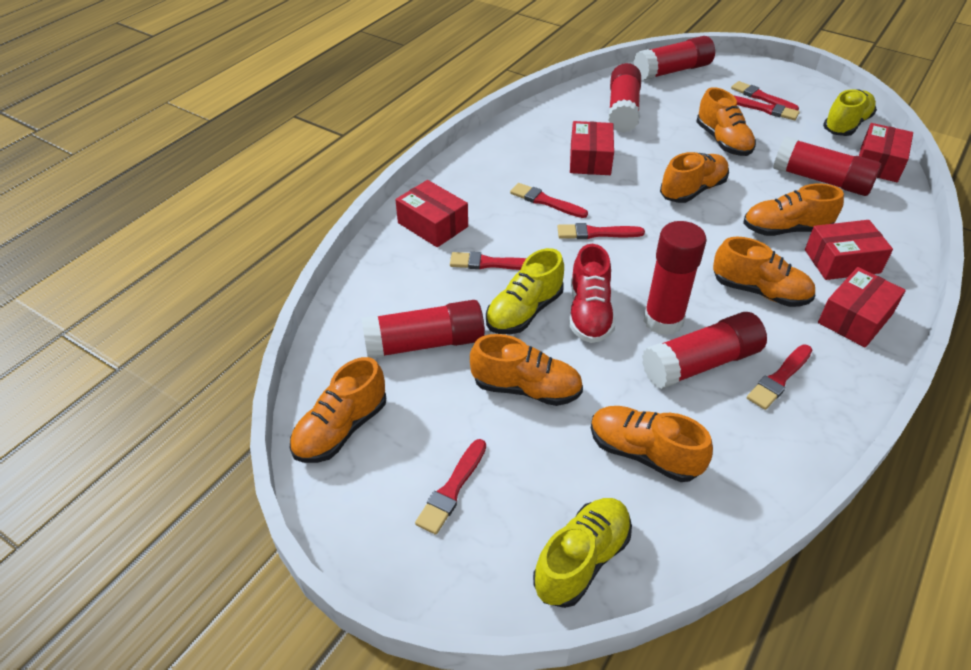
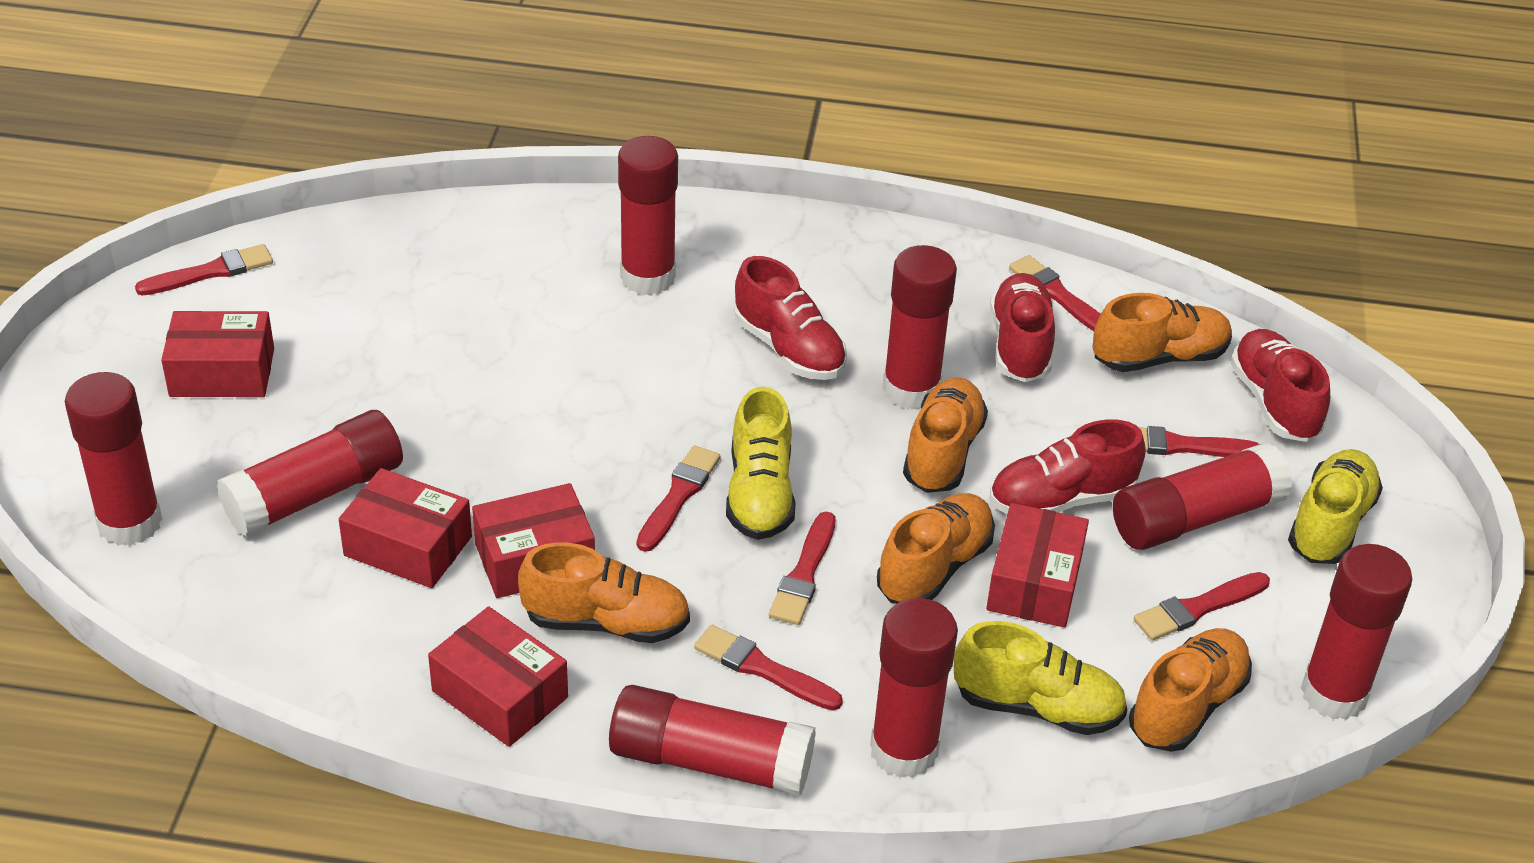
orange shoe: 7 -> 5
red glue stick: 6 -> 8
red shoe: 1 -> 4

